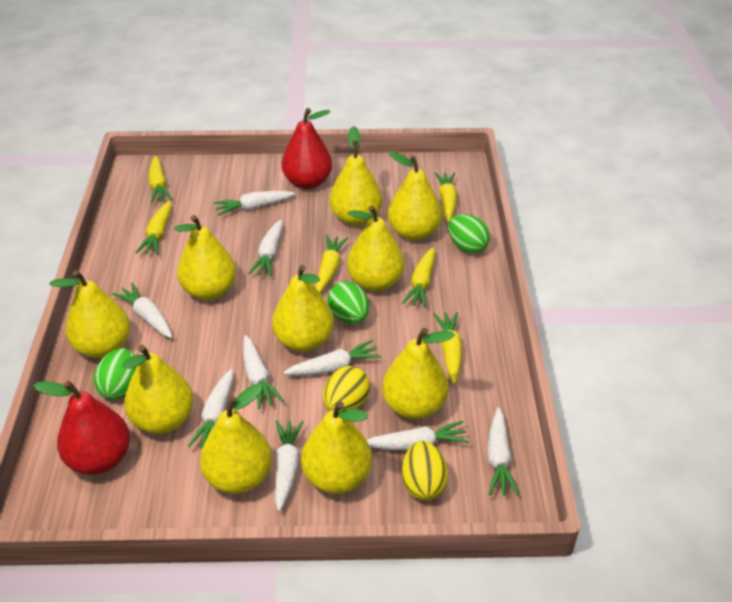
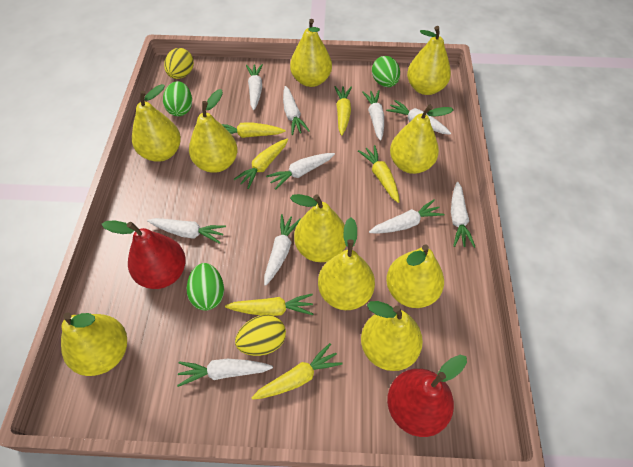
white carrot: 9 -> 10

